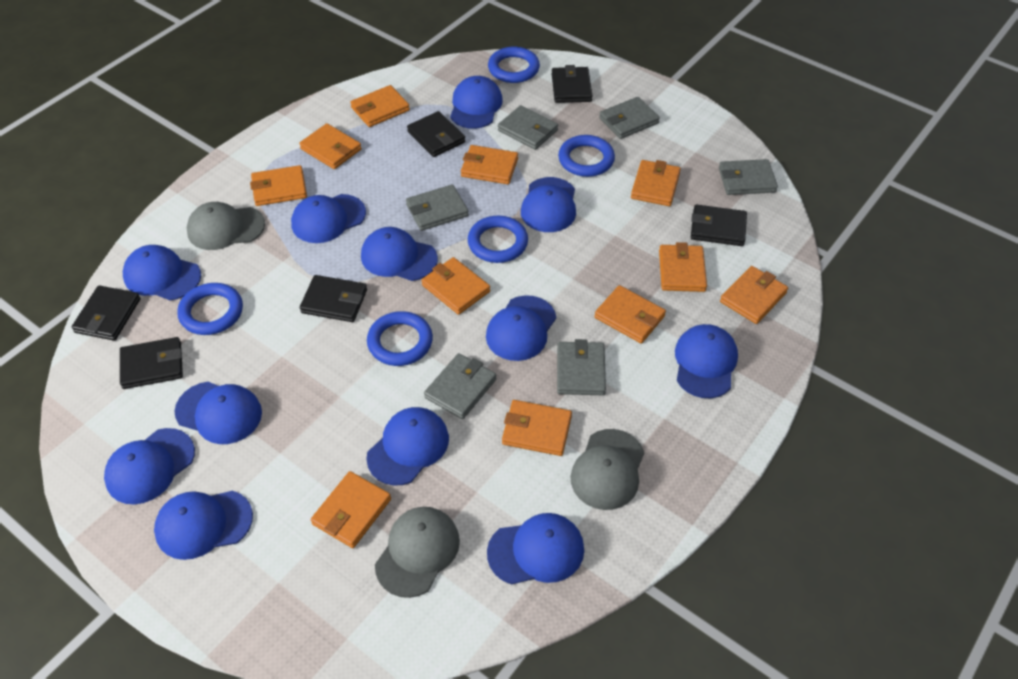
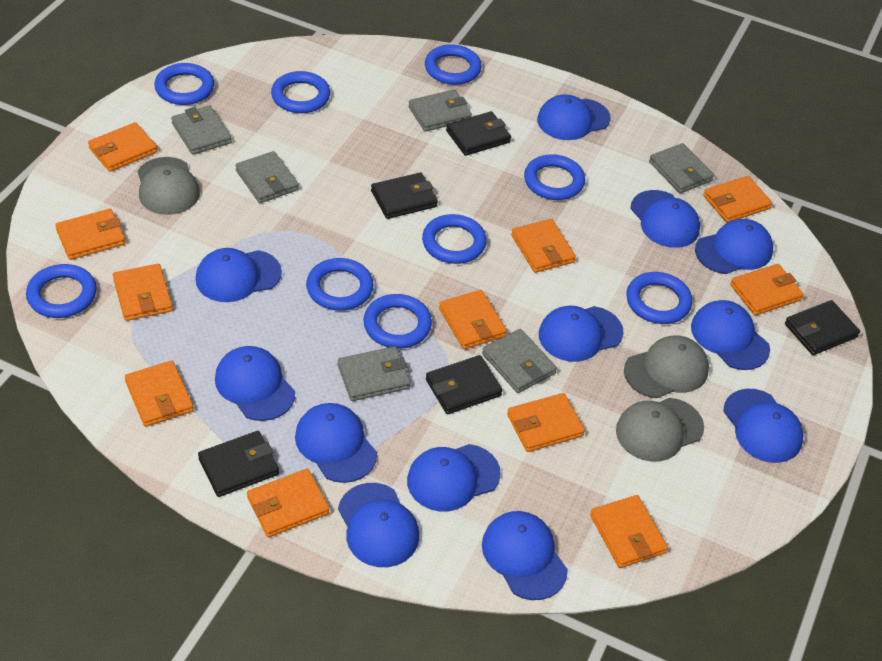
black wallet: 6 -> 5
blue ring: 5 -> 9

